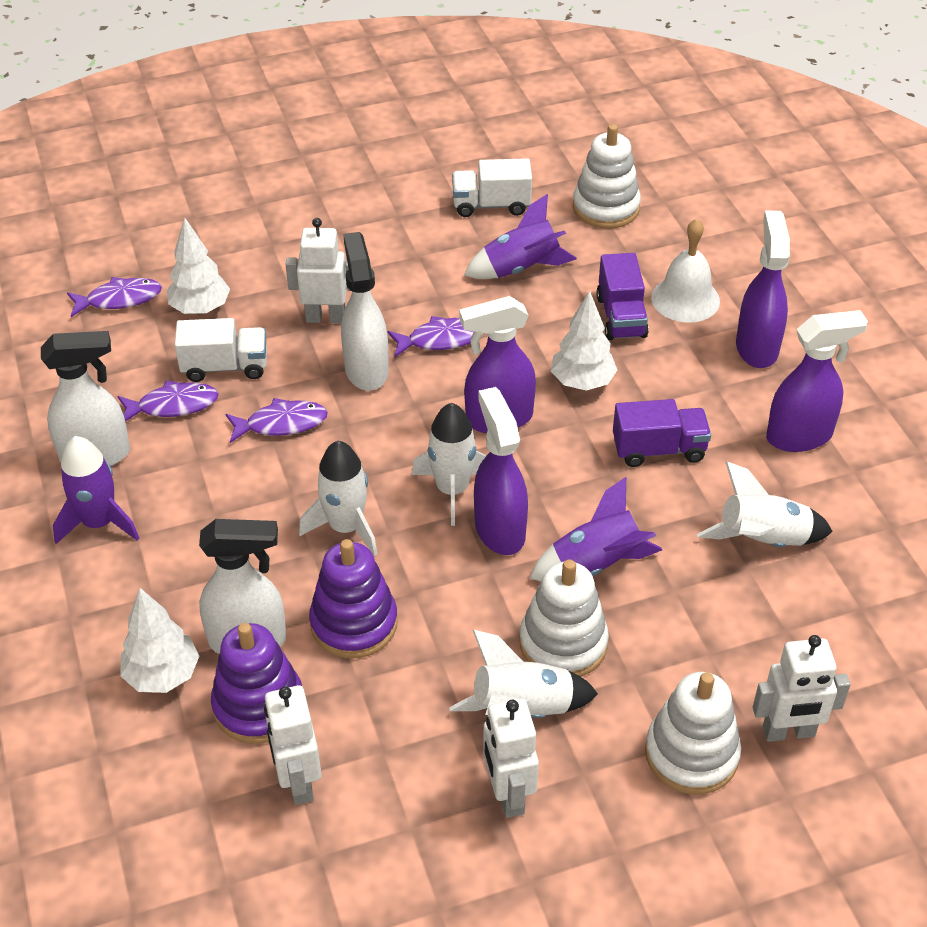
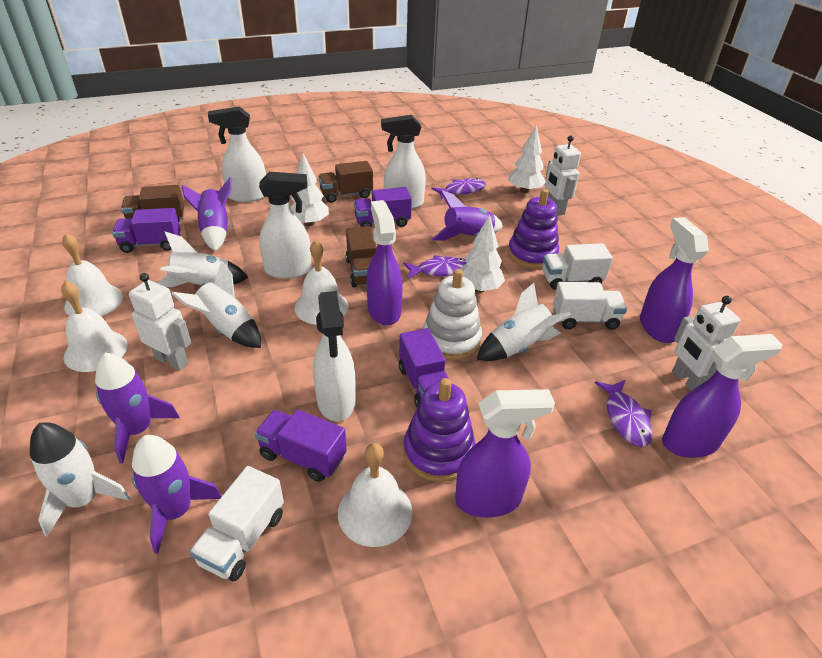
brown truck: 0 -> 3
purple fish: 4 -> 3
purple rocket: 3 -> 4
purple truck: 2 -> 4
white bell: 1 -> 4
white robot: 4 -> 3
white spray bottle: 3 -> 4
white stacking toy: 3 -> 1
white truck: 2 -> 3

